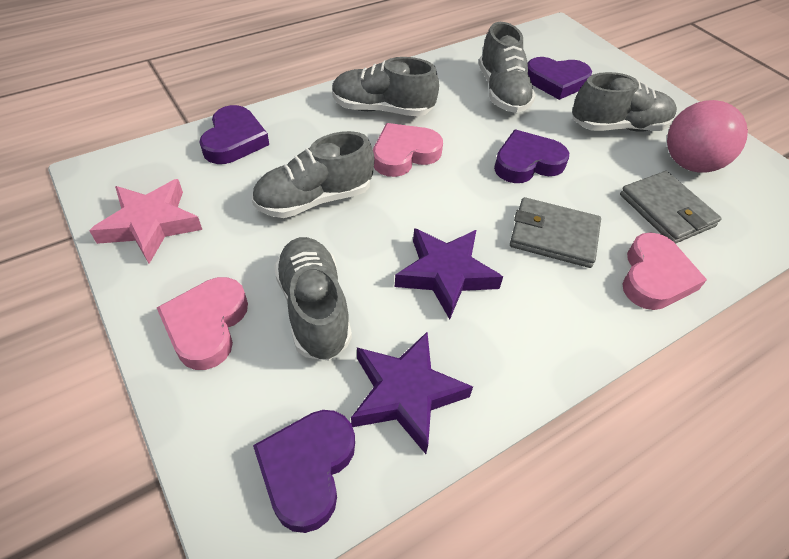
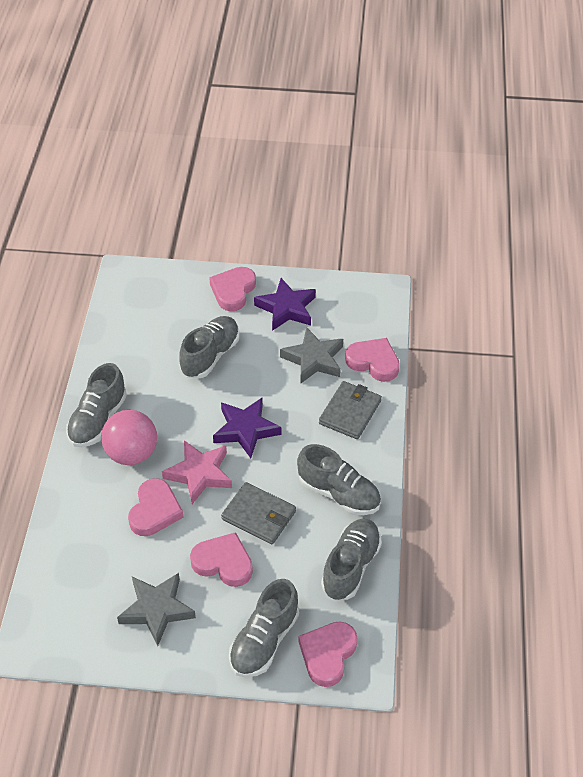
grey star: 0 -> 2
pink heart: 3 -> 5
purple heart: 4 -> 0

